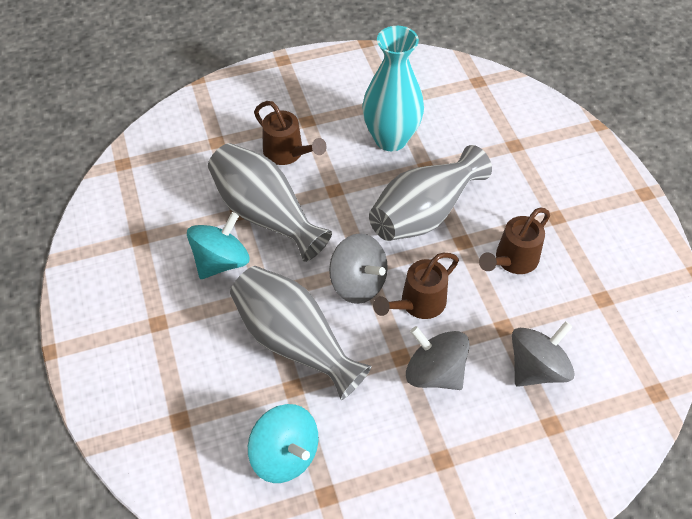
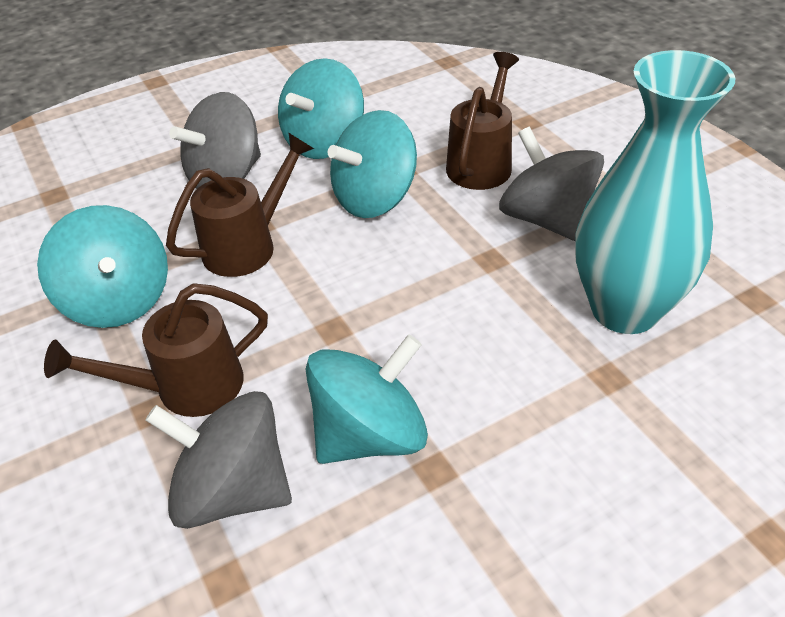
grey vase: 3 -> 0
turquoise spinning top: 2 -> 4

